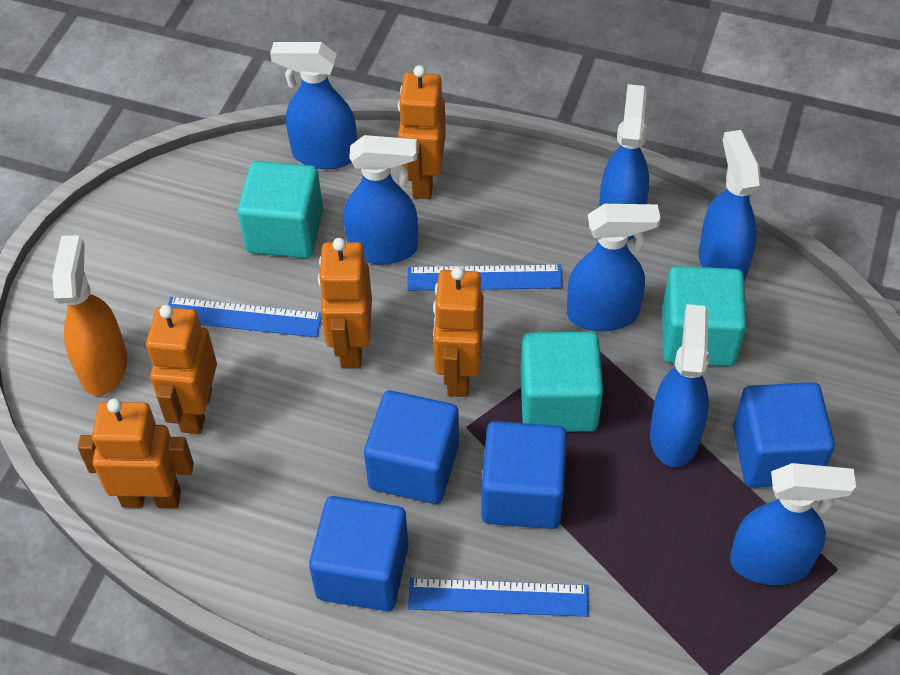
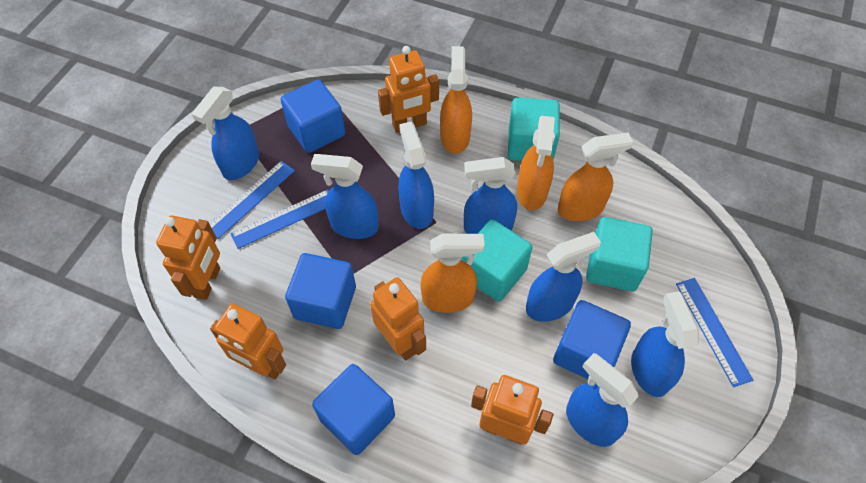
orange spray bottle: 1 -> 4

